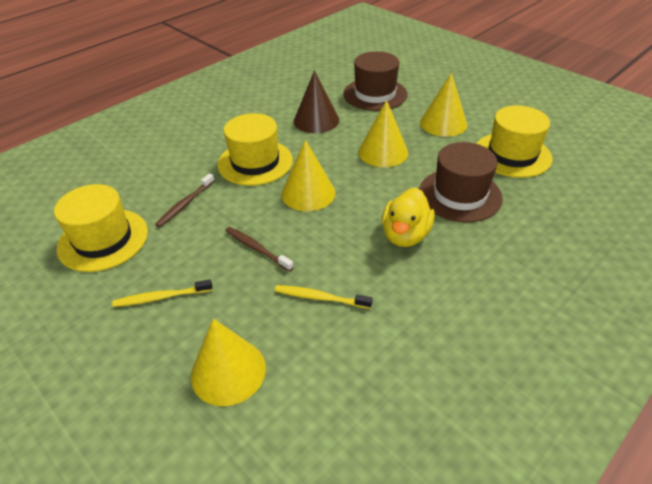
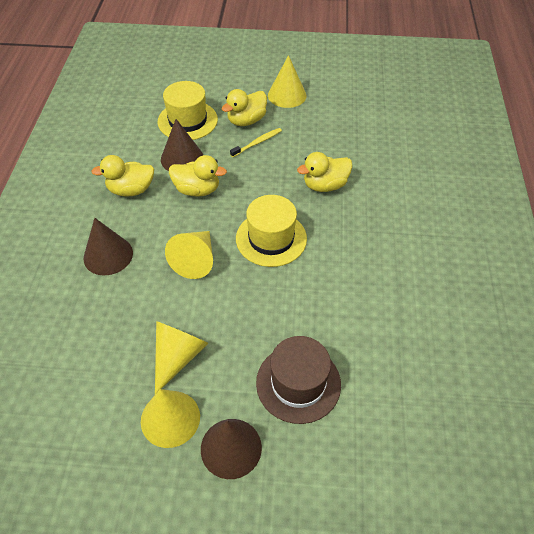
brown cone: 1 -> 3
brown hat: 2 -> 1
brown toothbrush: 2 -> 0
yellow duck: 1 -> 4
yellow hat: 3 -> 2
yellow toothbrush: 2 -> 1

